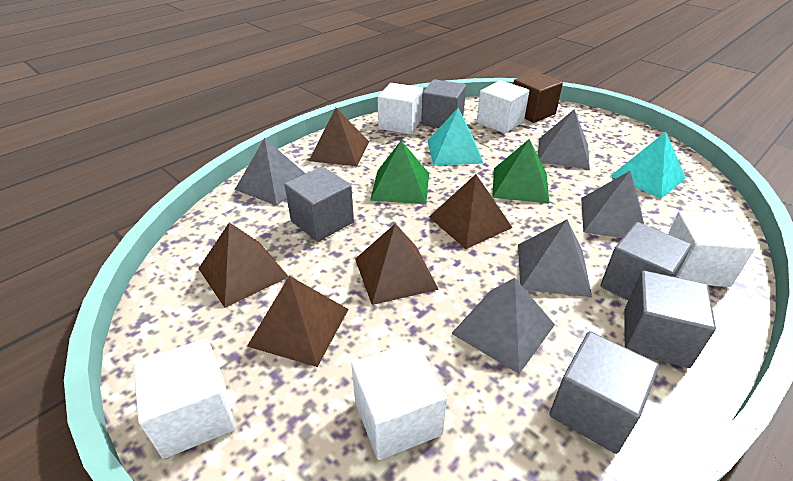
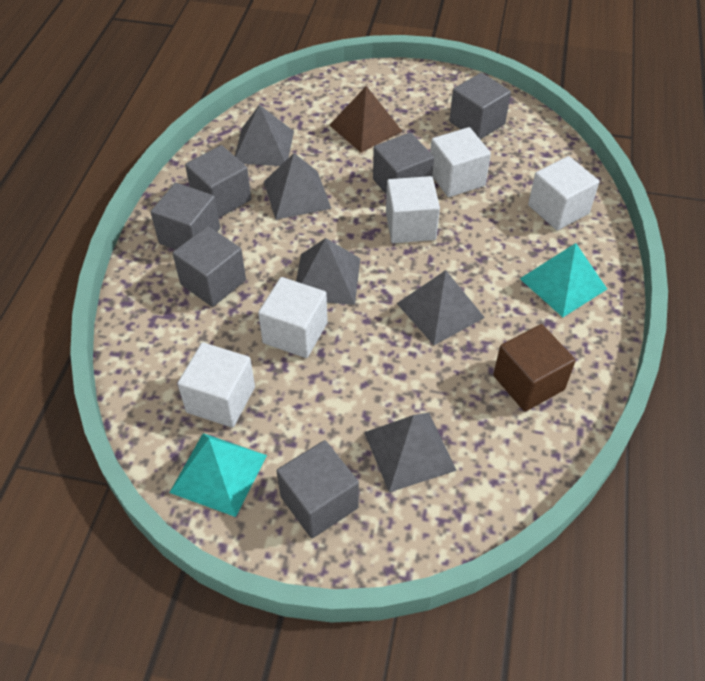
brown pyramid: 5 -> 1
green pyramid: 2 -> 0
grey cube: 5 -> 6

